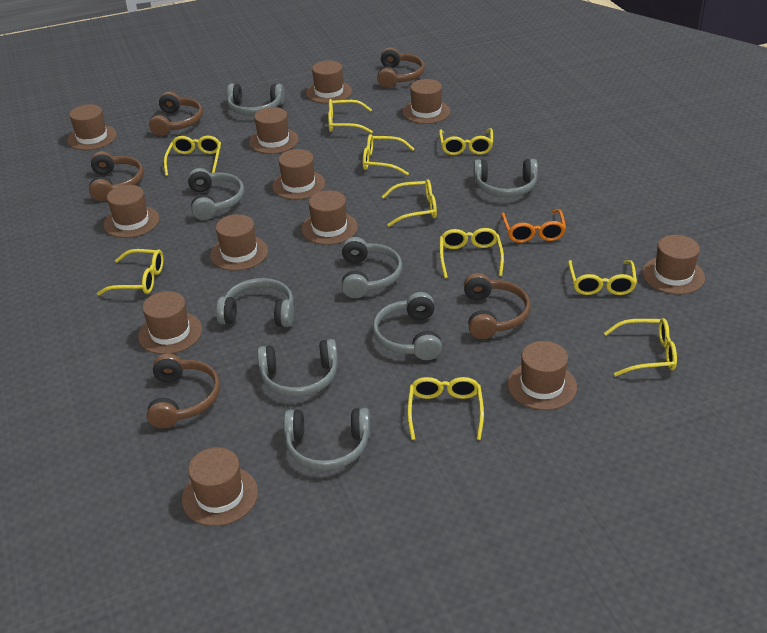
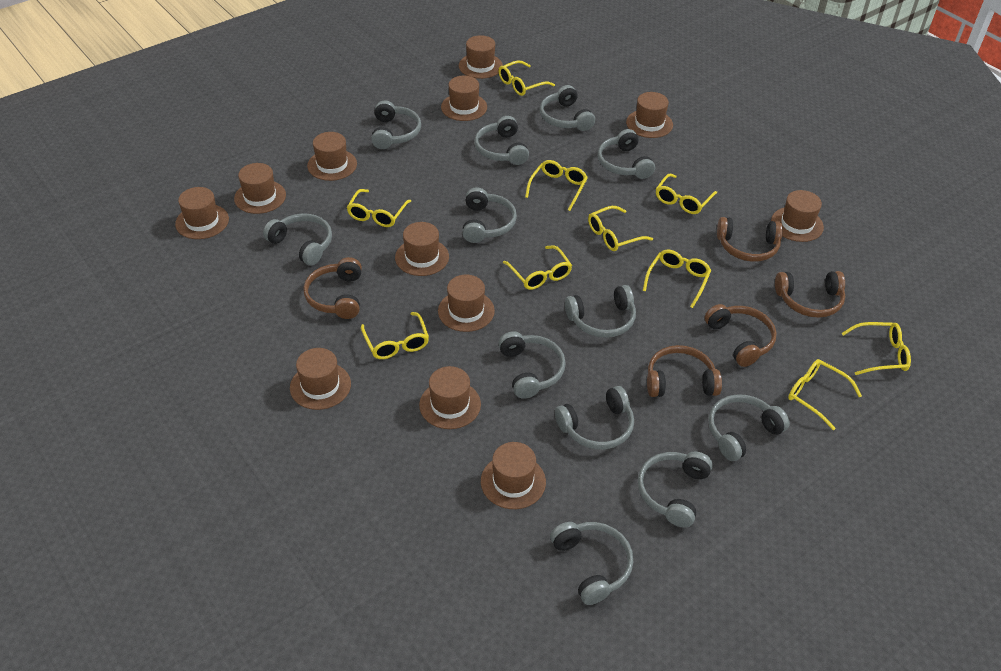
grey headphones: 8 -> 12
orange glasses: 1 -> 0

